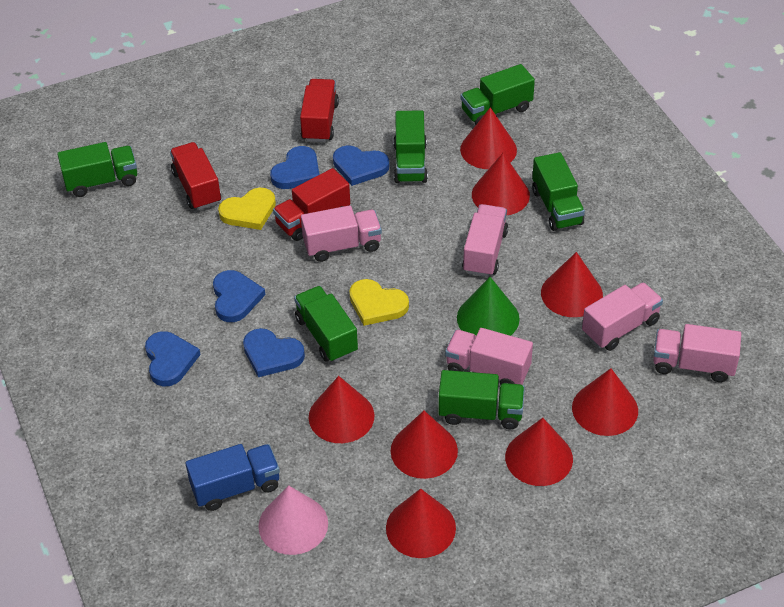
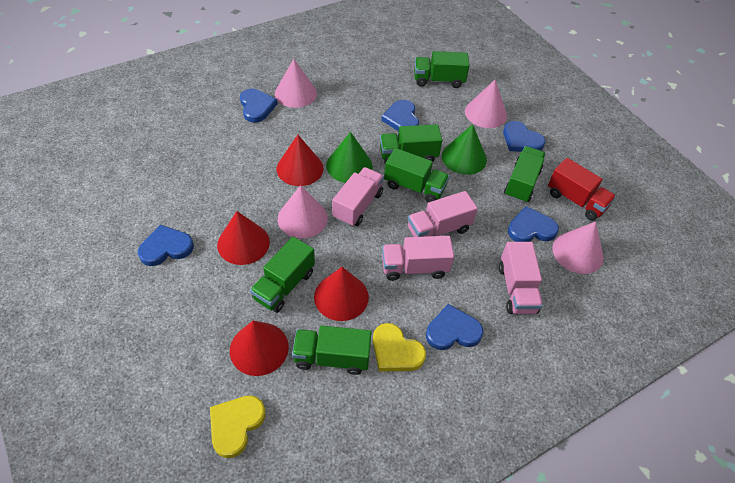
blue heart: 5 -> 6
blue truck: 1 -> 0
green cone: 1 -> 2
pink cone: 1 -> 4
pink truck: 5 -> 4
red cone: 8 -> 4
red truck: 3 -> 1

